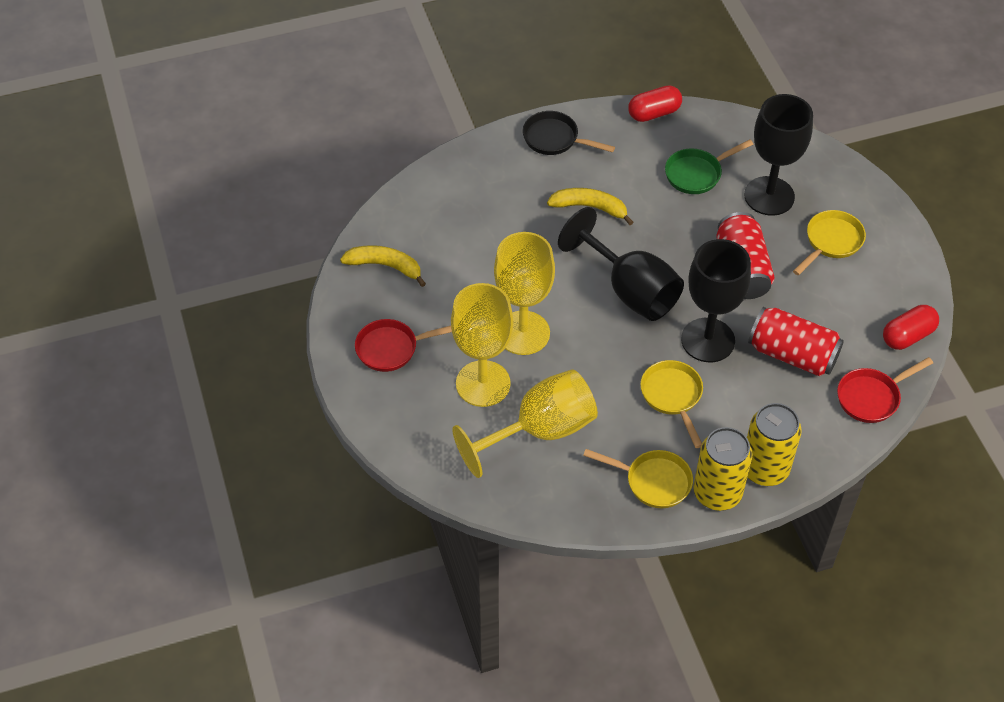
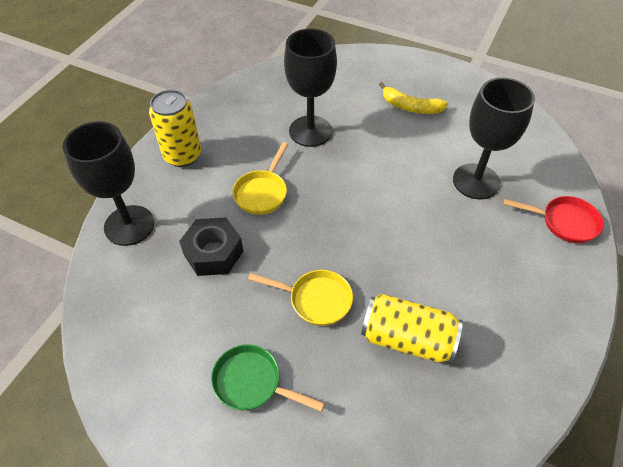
black nut: 0 -> 1
black pan: 1 -> 0
red can: 2 -> 0
red capsule: 2 -> 0
red pan: 2 -> 1
yellow banana: 2 -> 1
yellow goblet: 3 -> 0
yellow pan: 3 -> 2

